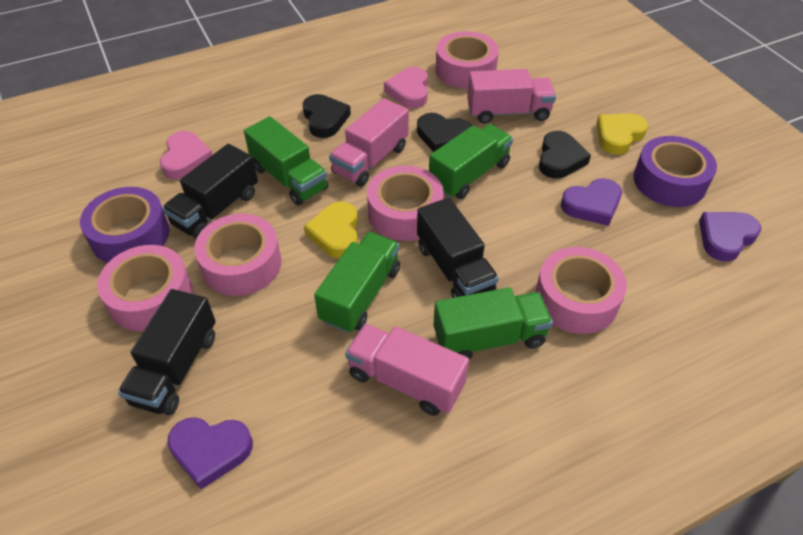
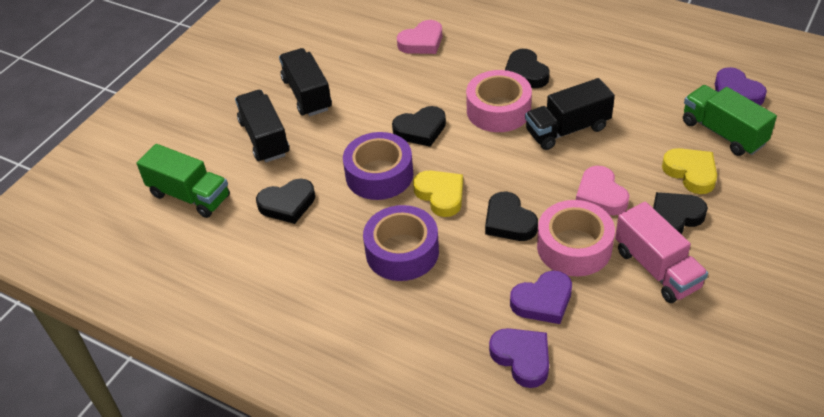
black heart: 3 -> 5
green truck: 4 -> 2
pink tape: 5 -> 2
pink truck: 3 -> 1

